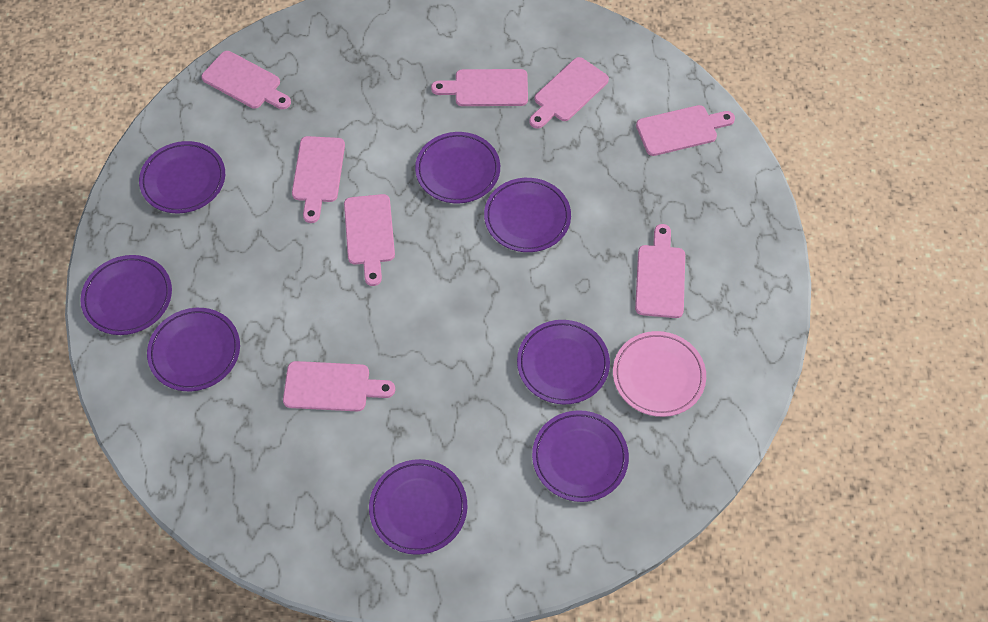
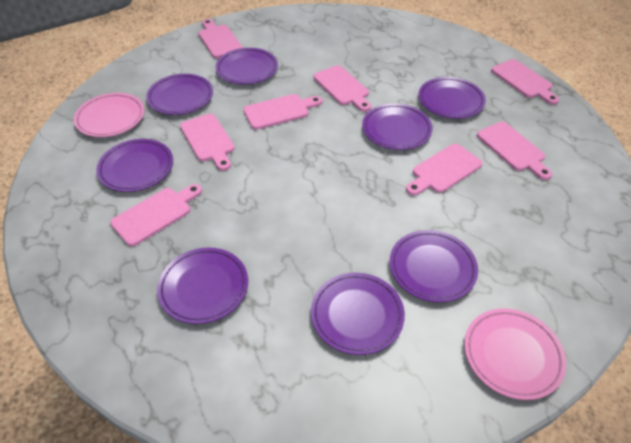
pink plate: 1 -> 2

